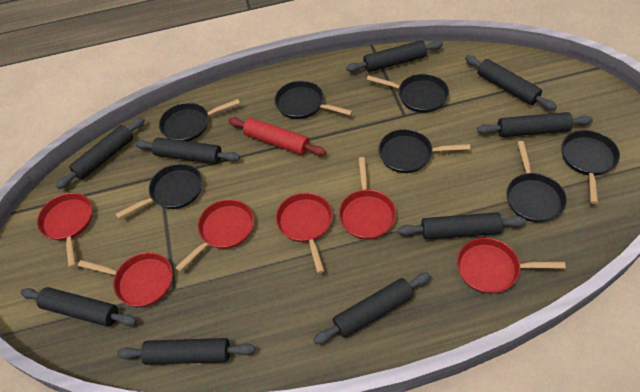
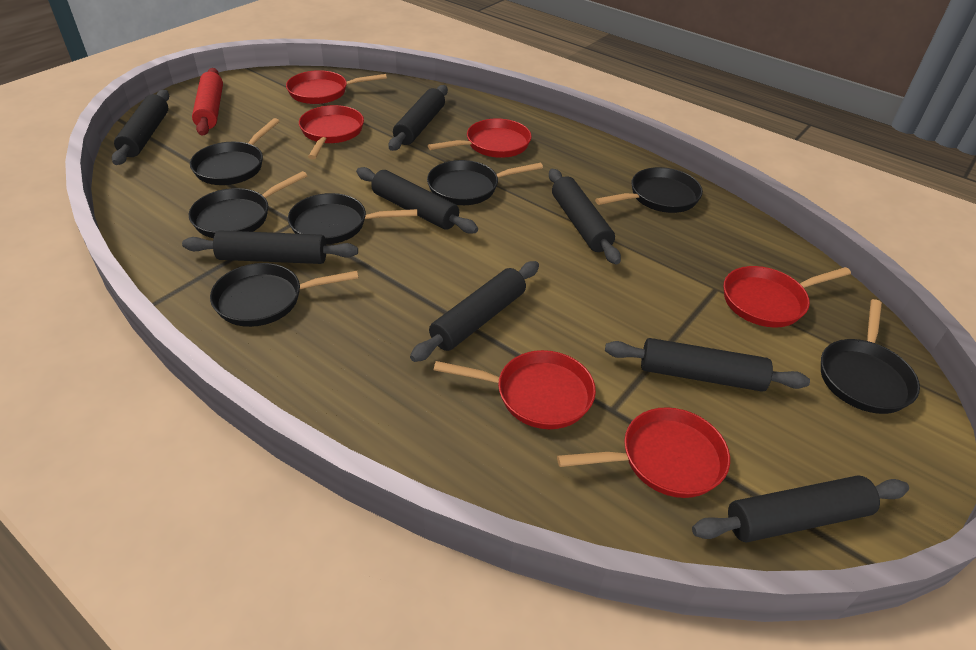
black rolling pin: 9 -> 8

